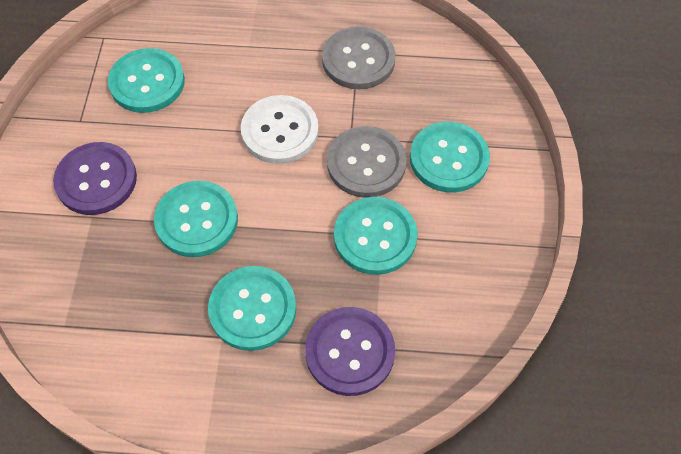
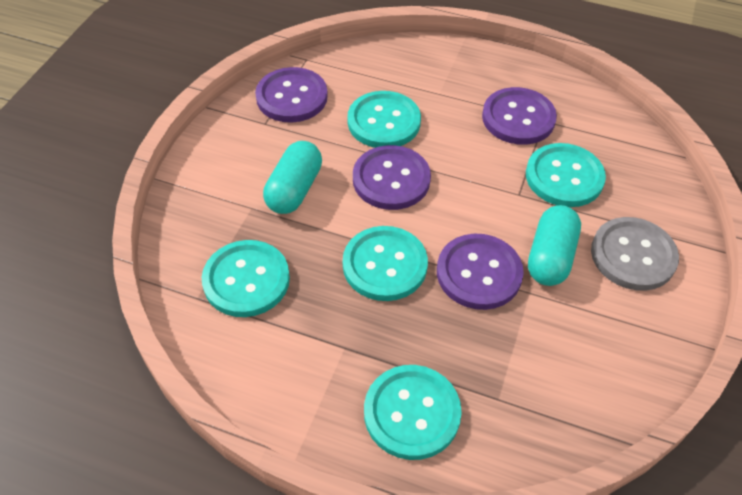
grey button: 2 -> 1
purple button: 2 -> 4
turquoise capsule: 0 -> 2
white button: 1 -> 0

